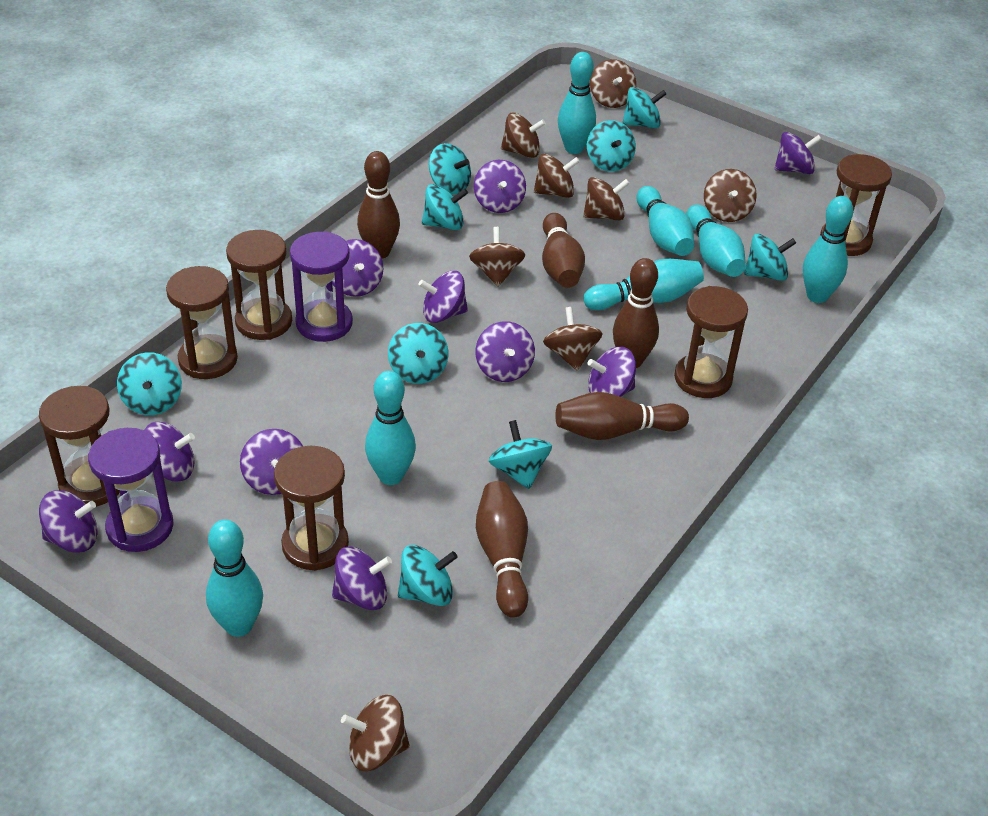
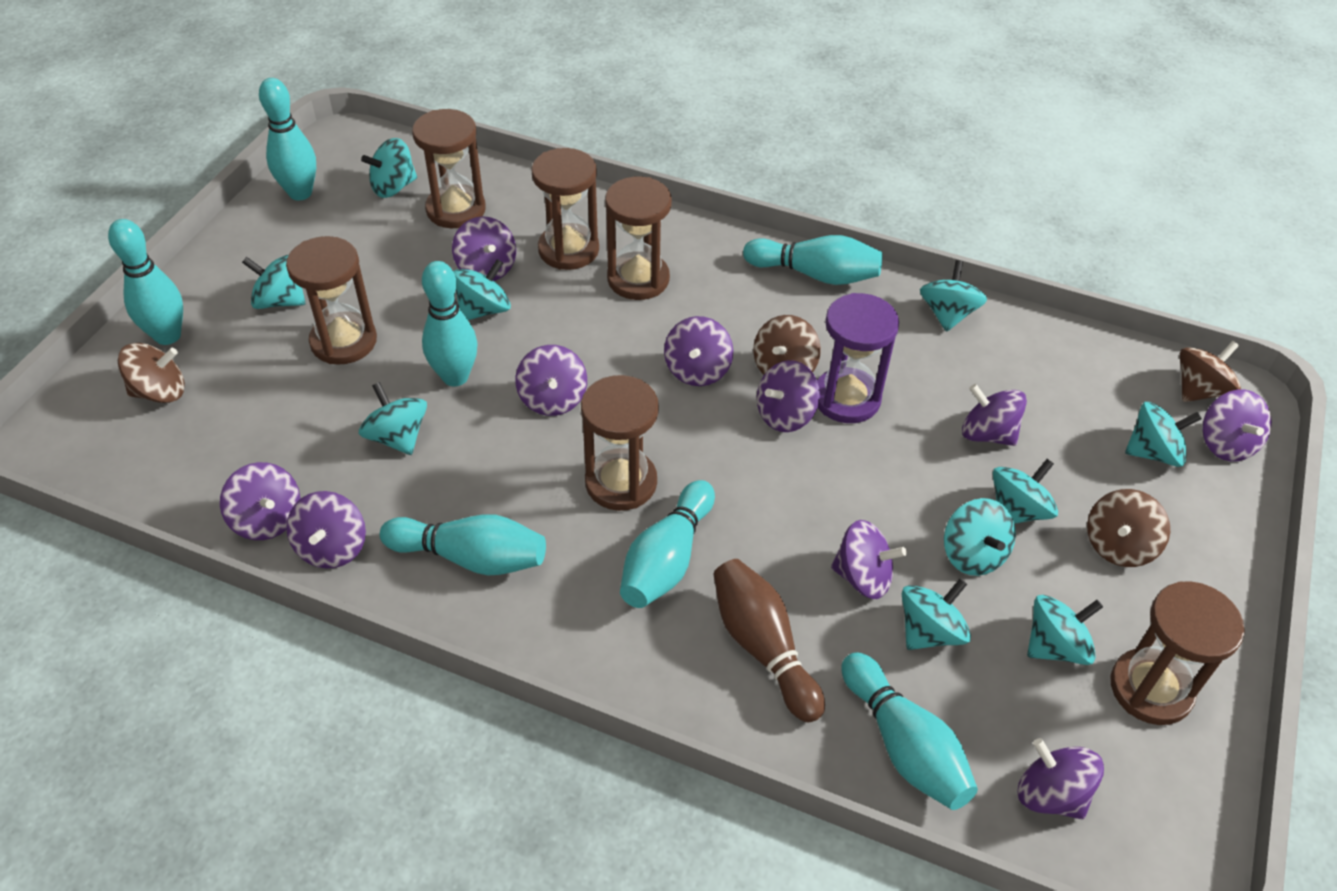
brown bowling pin: 5 -> 1
brown spinning top: 8 -> 4
purple hourglass: 2 -> 1
turquoise spinning top: 9 -> 10

